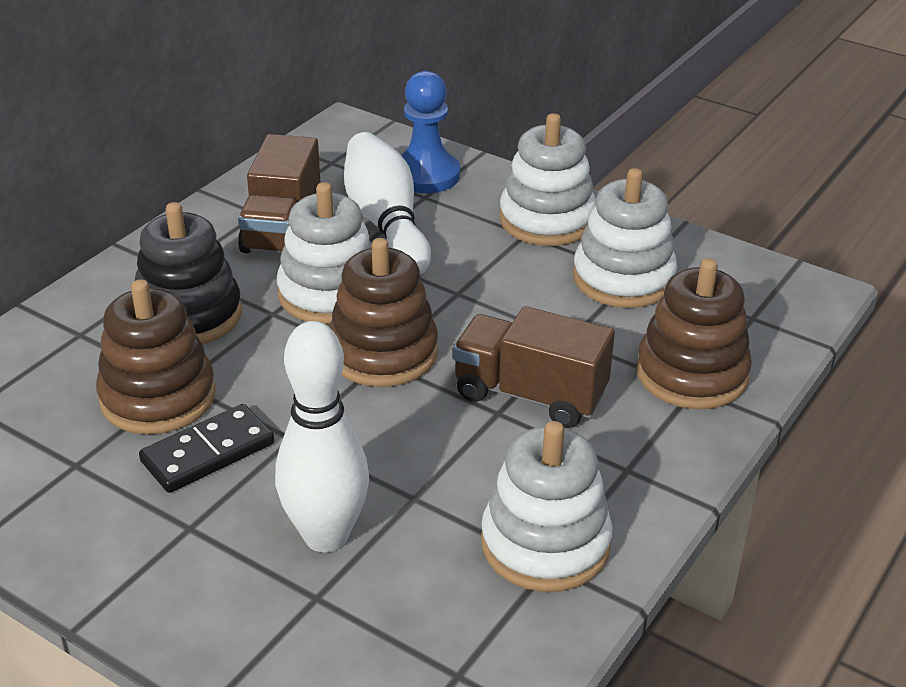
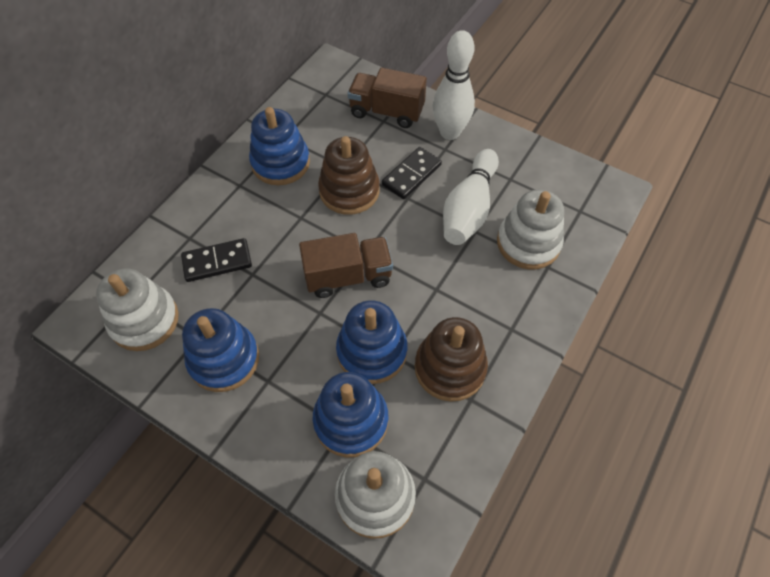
black domino: 1 -> 2
black stacking toy: 1 -> 0
blue pawn: 1 -> 0
blue stacking toy: 0 -> 4
brown stacking toy: 3 -> 2
white stacking toy: 4 -> 3

